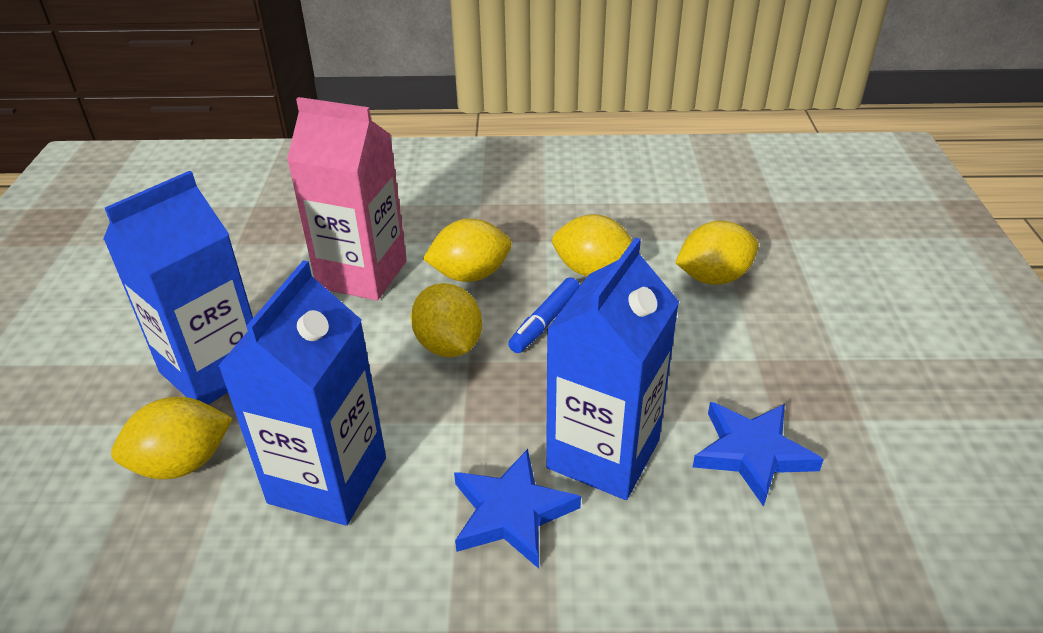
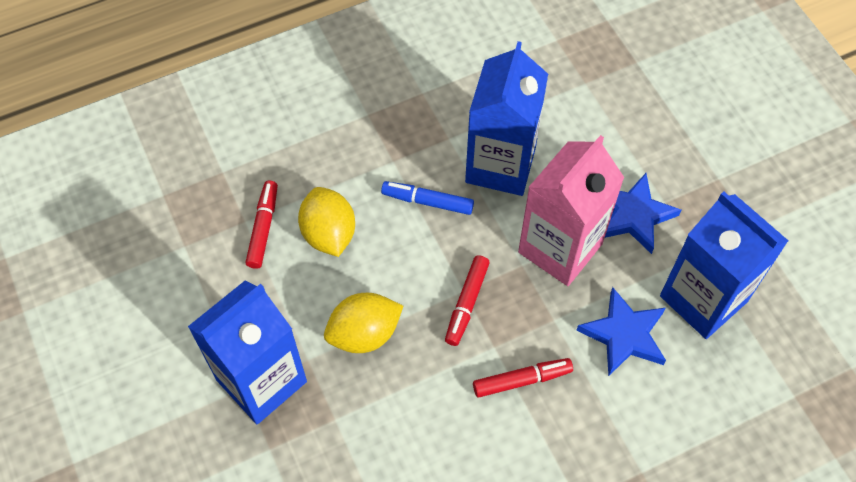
red marker: 0 -> 3
yellow lemon: 5 -> 2

